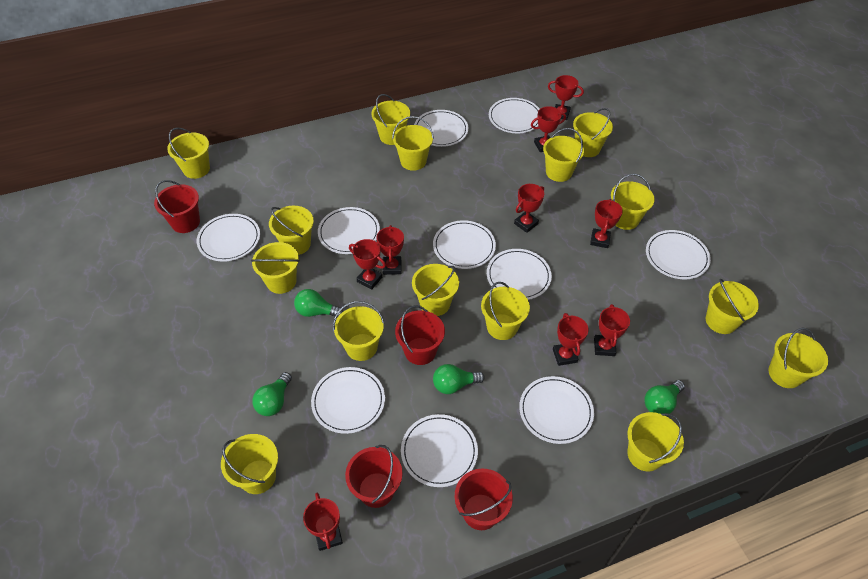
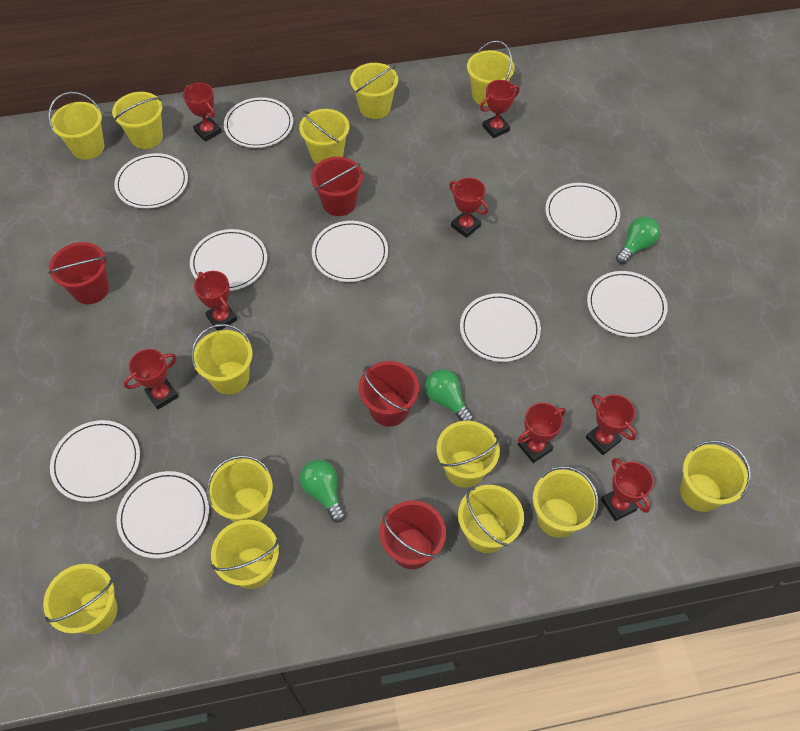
green light bulb: 4 -> 3
red trophy: 9 -> 8
white plate: 10 -> 9
yellow bucket: 15 -> 13

